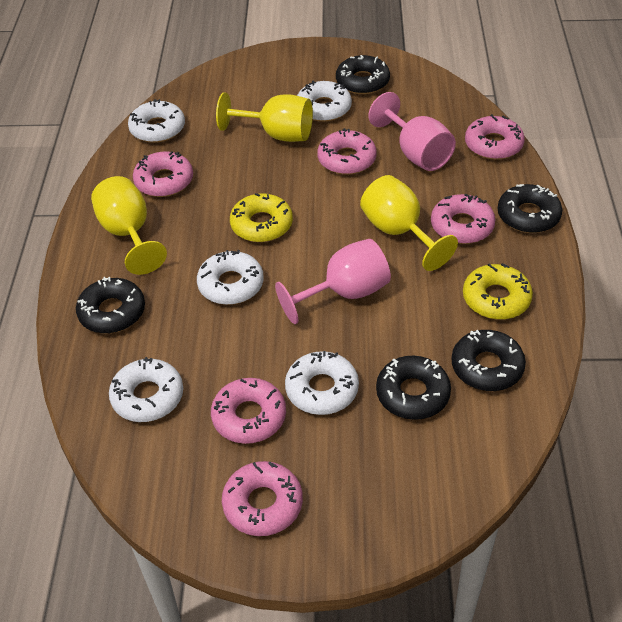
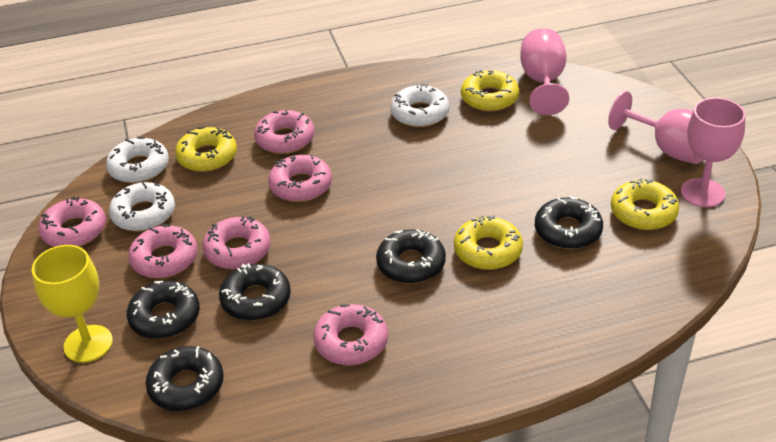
pink goblet: 2 -> 3
white donut: 5 -> 3
yellow donut: 2 -> 4
yellow goblet: 3 -> 1

